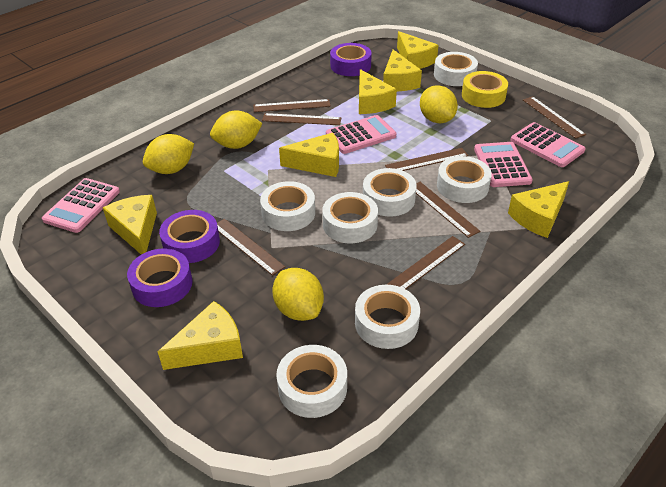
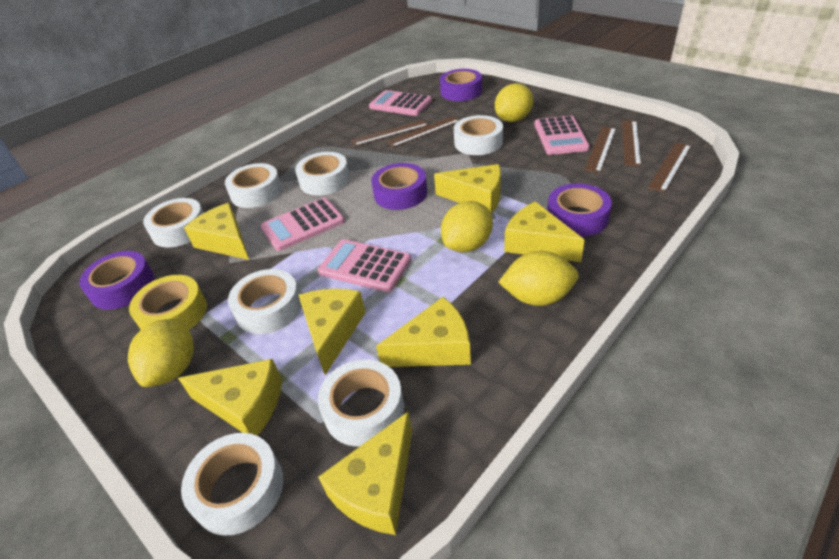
brown ruler: 7 -> 5
purple tape: 3 -> 4

